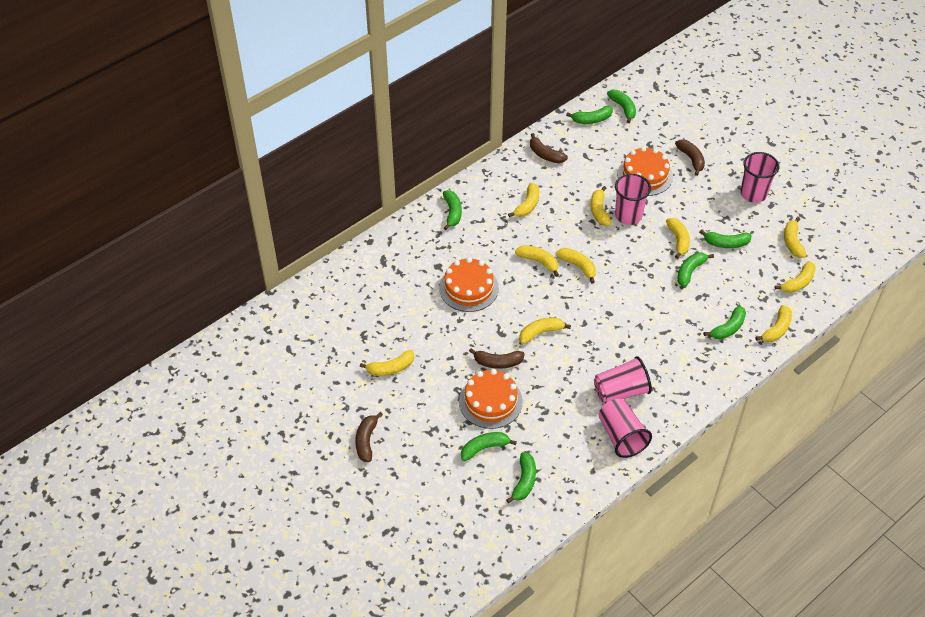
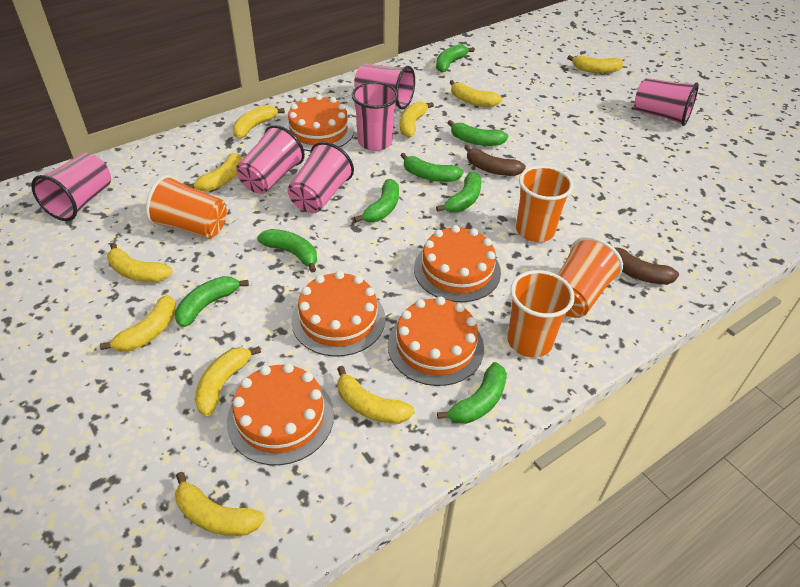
brown banana: 4 -> 2
orange cake: 3 -> 5
orange cup: 0 -> 4
pink cup: 4 -> 6

